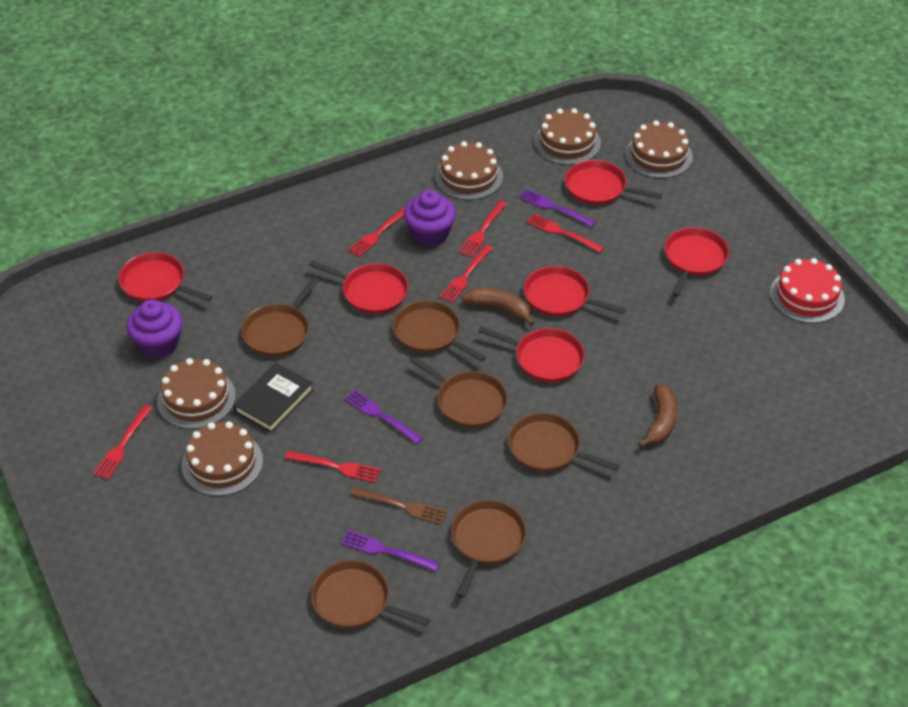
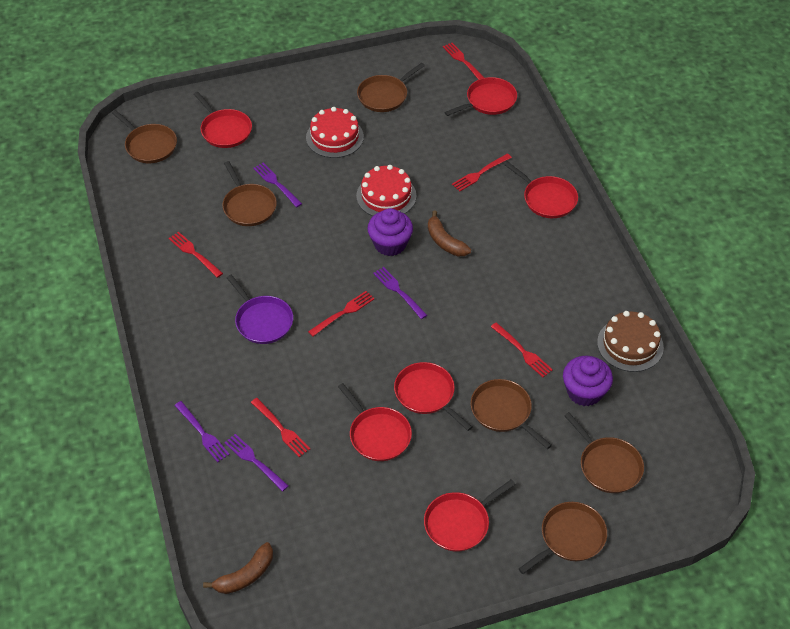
black book: 1 -> 0
brown cake: 5 -> 1
brown fork: 1 -> 0
purple fork: 3 -> 4
purple pan: 0 -> 1
red cake: 1 -> 2

